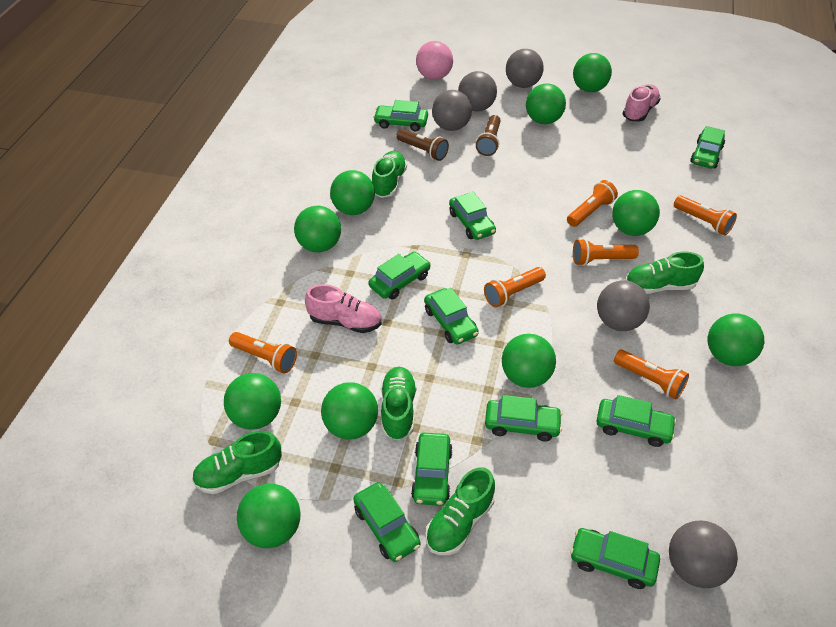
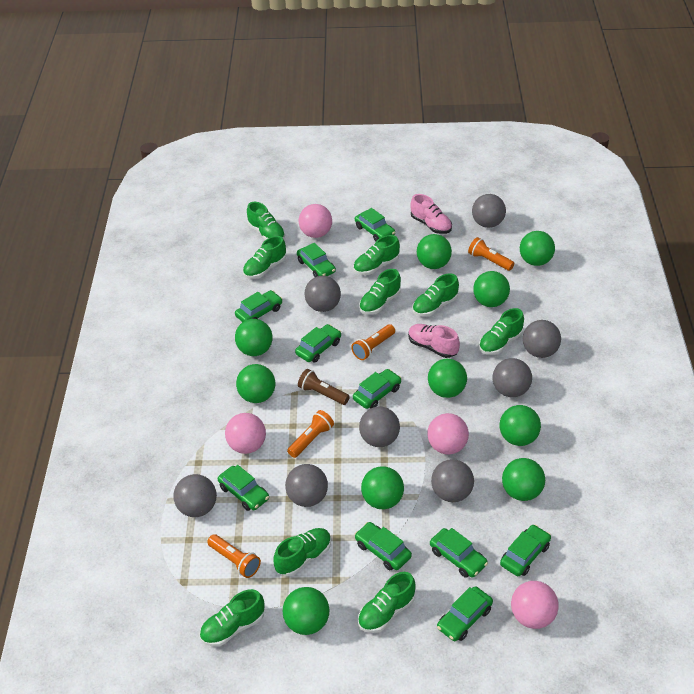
brown flashlight: 2 -> 1
green shoe: 5 -> 9
grey ball: 5 -> 8
orange flashlight: 6 -> 4
pink ball: 1 -> 4

